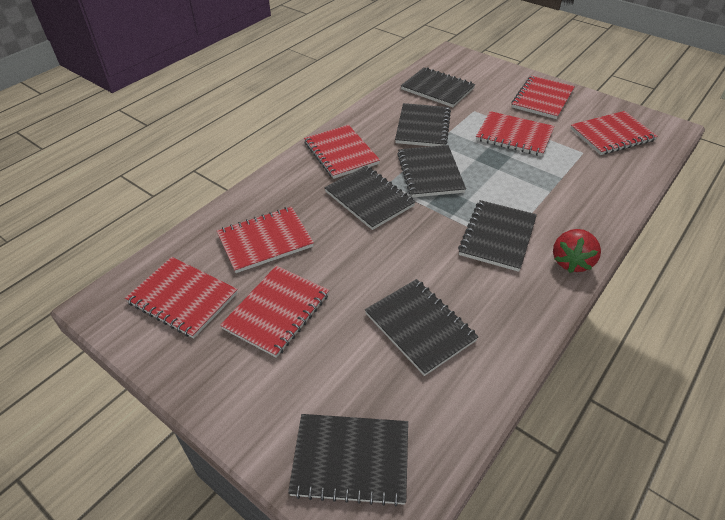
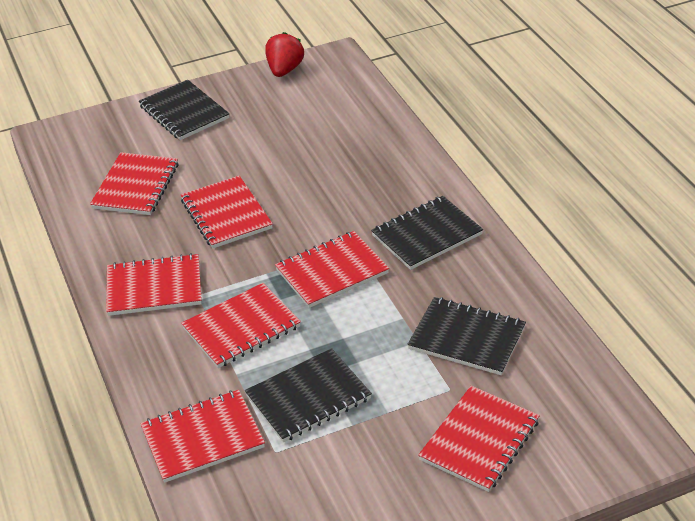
black notebook: 7 -> 4

